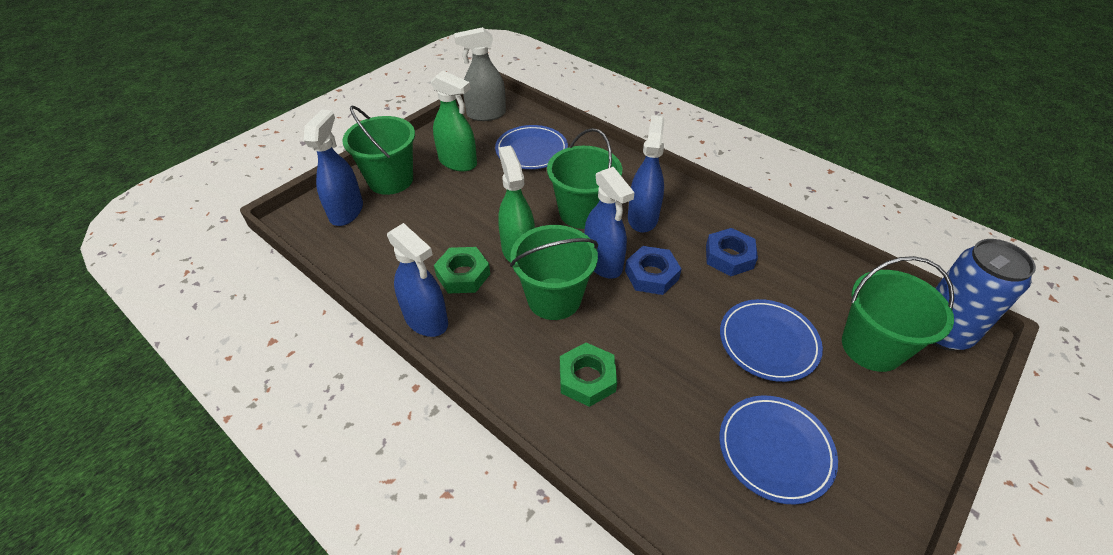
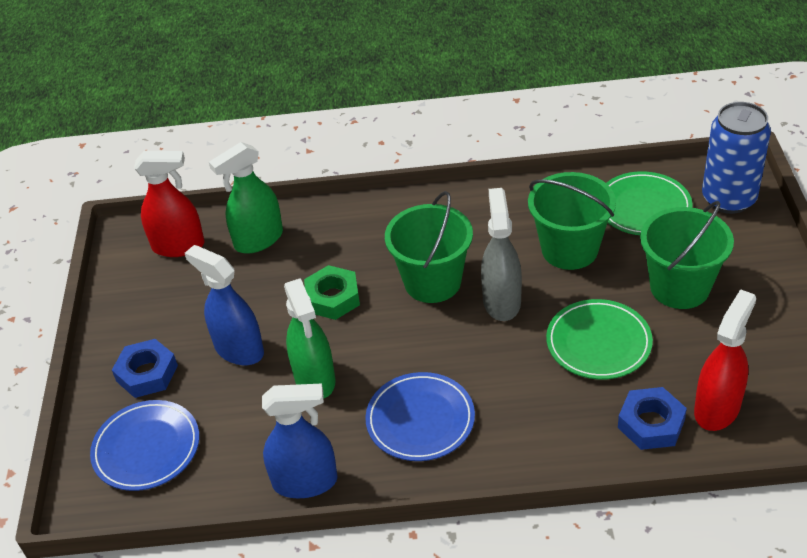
blue plate: 3 -> 2
blue spray bottle: 4 -> 2
green bucket: 4 -> 3
green nut: 2 -> 1
green plate: 0 -> 2
red spray bottle: 0 -> 2

